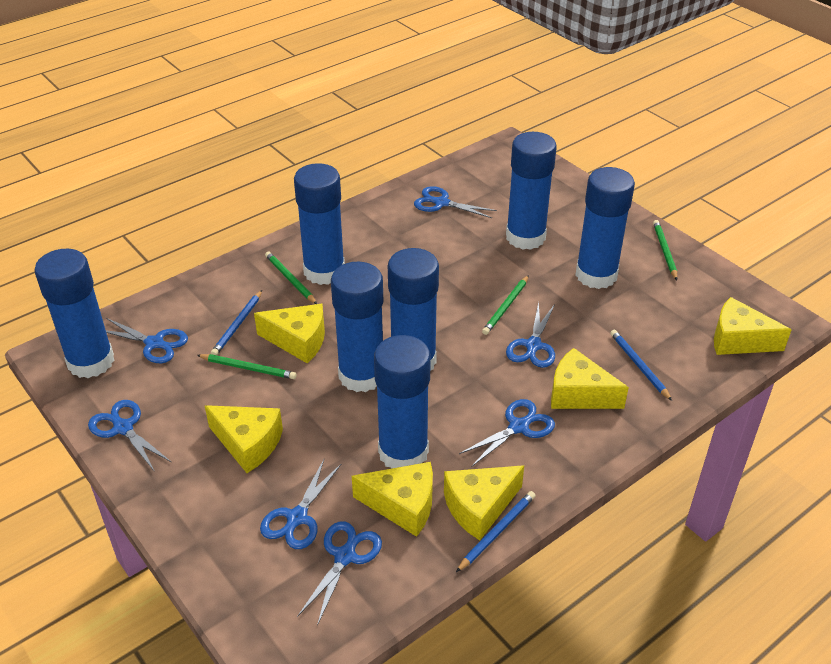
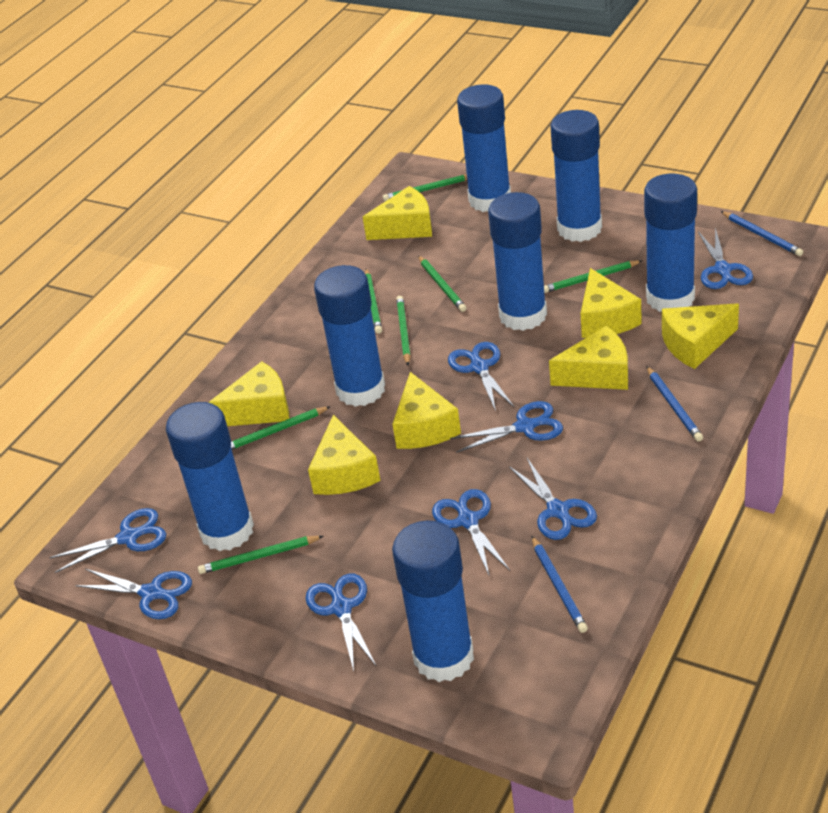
blue scissors: 7 -> 8
green pencil: 4 -> 7
yellow cheese: 6 -> 7

